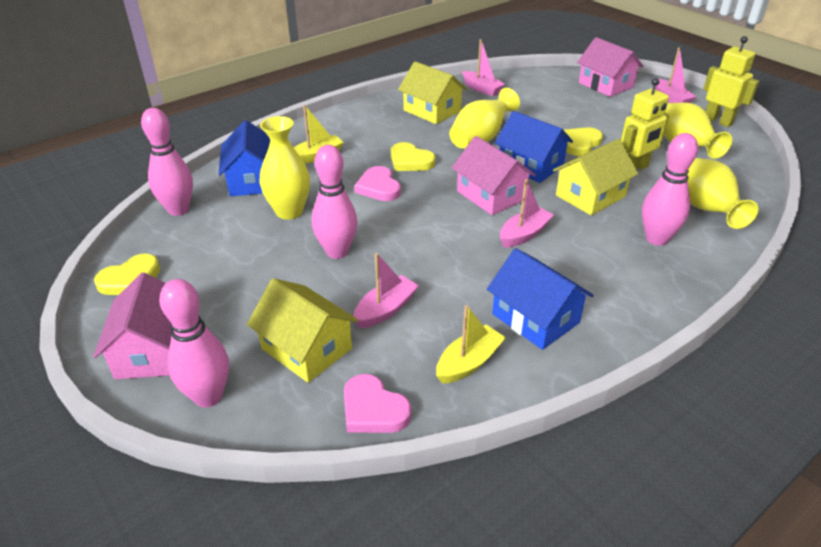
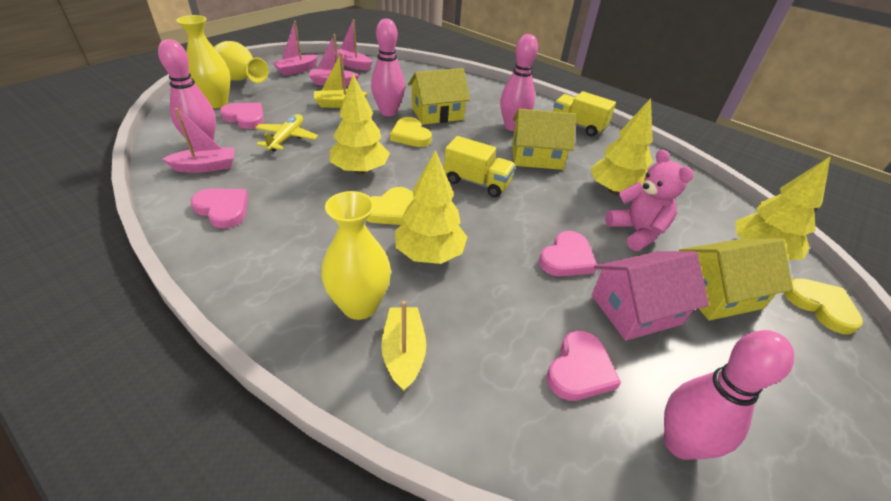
blue house: 3 -> 0
pink heart: 2 -> 4
pink house: 3 -> 1
pink teddy bear: 0 -> 1
yellow plane: 0 -> 1
yellow robot: 2 -> 0
yellow tree: 0 -> 4
yellow truck: 0 -> 2
yellow vase: 4 -> 3

